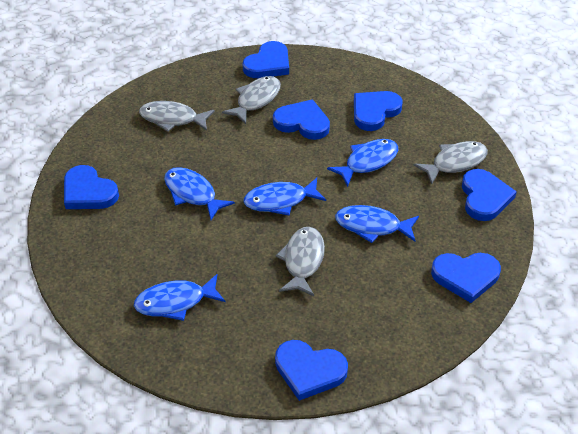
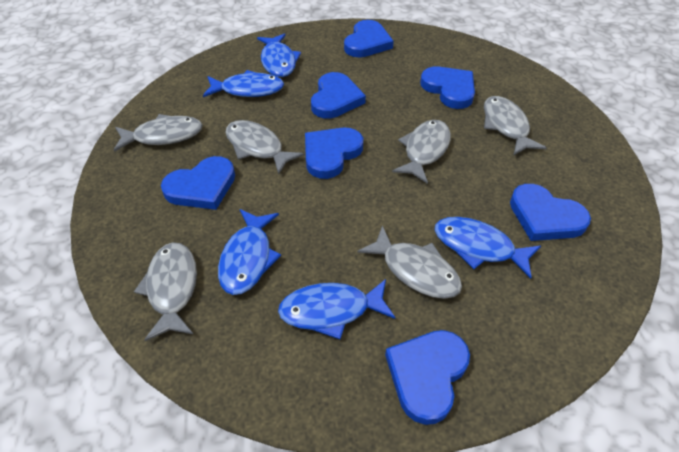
grey fish: 4 -> 6

